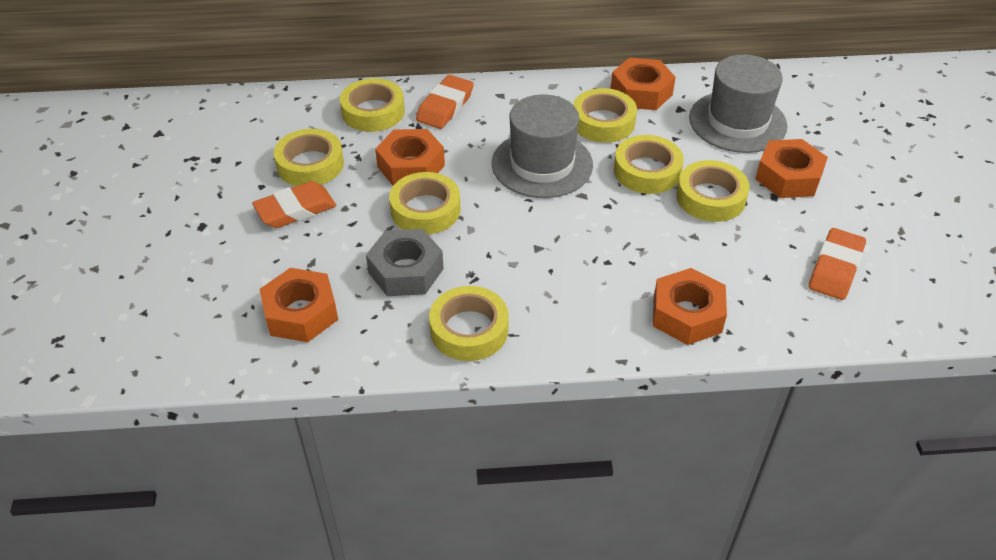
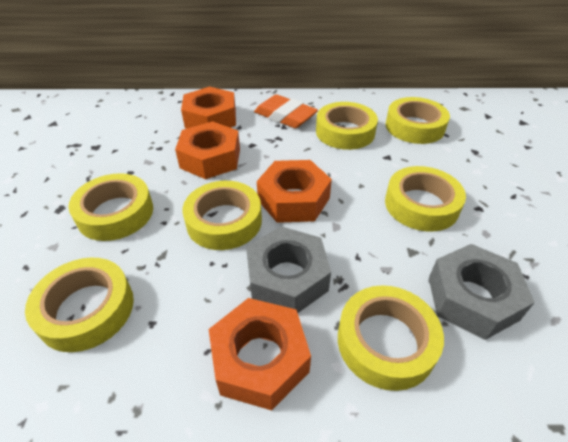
grey hat: 2 -> 0
grey nut: 1 -> 2
orange eraser: 3 -> 1
orange nut: 5 -> 4

